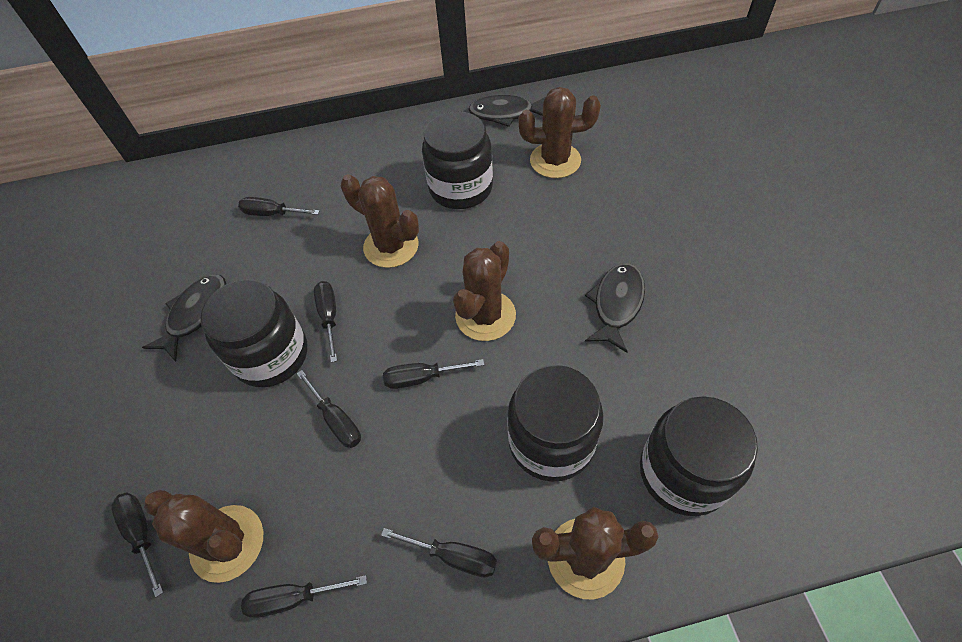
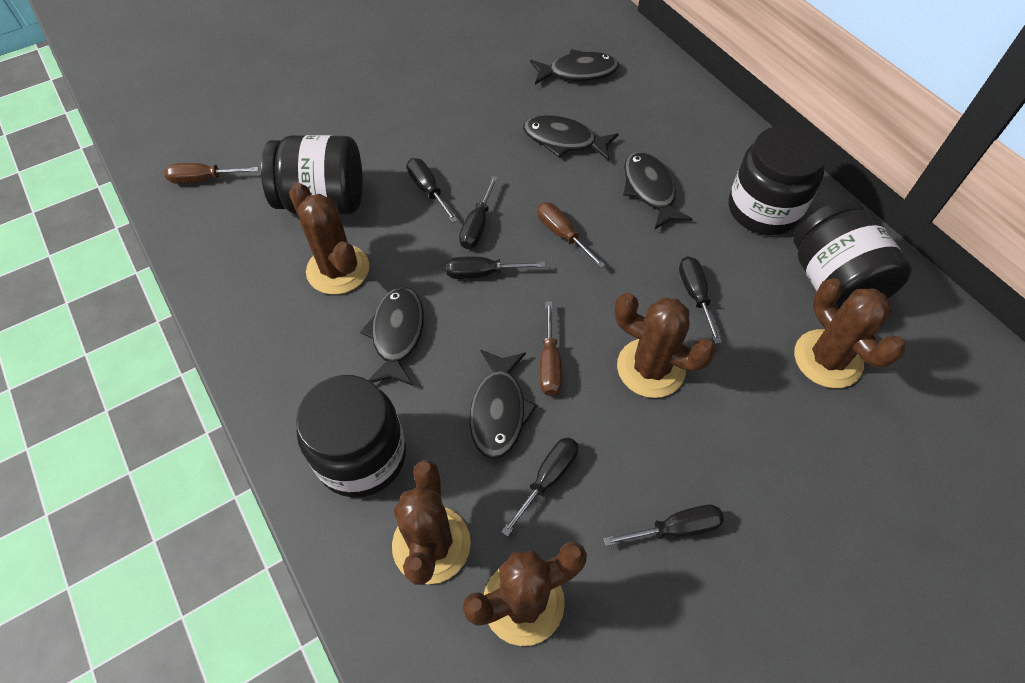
black fish: 3 -> 5
black screwdriver: 7 -> 6
brown screwdriver: 0 -> 3

